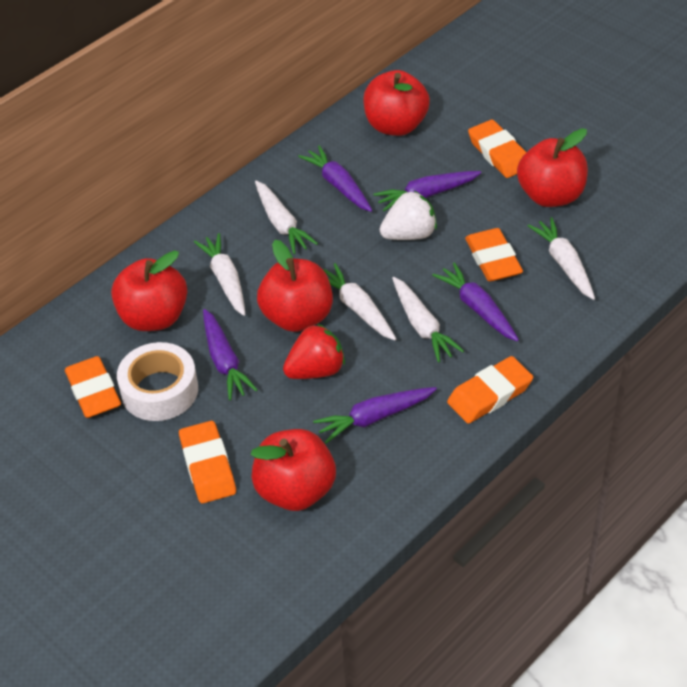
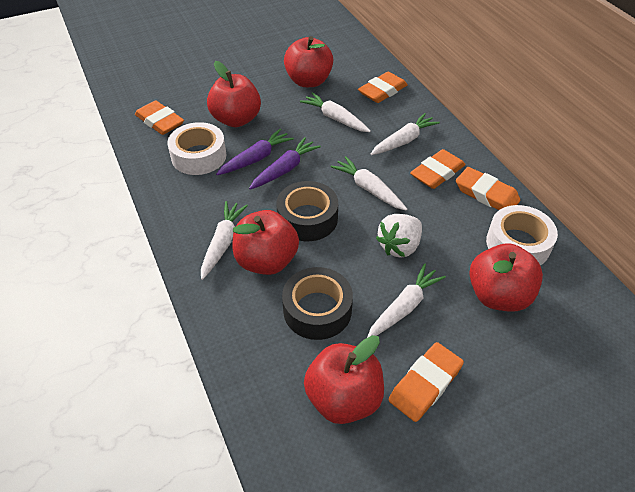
black tape: 0 -> 2
purple carrot: 5 -> 2
red strawberry: 1 -> 0
white tape: 1 -> 2

